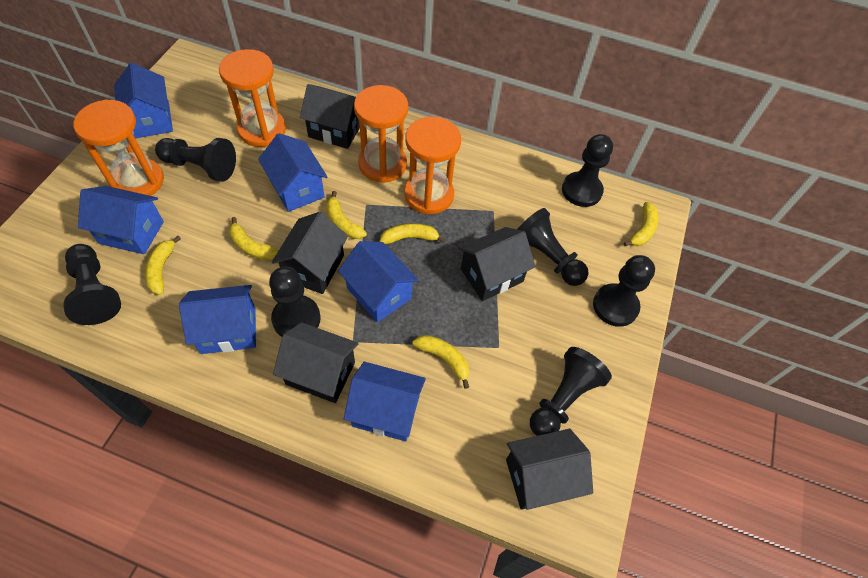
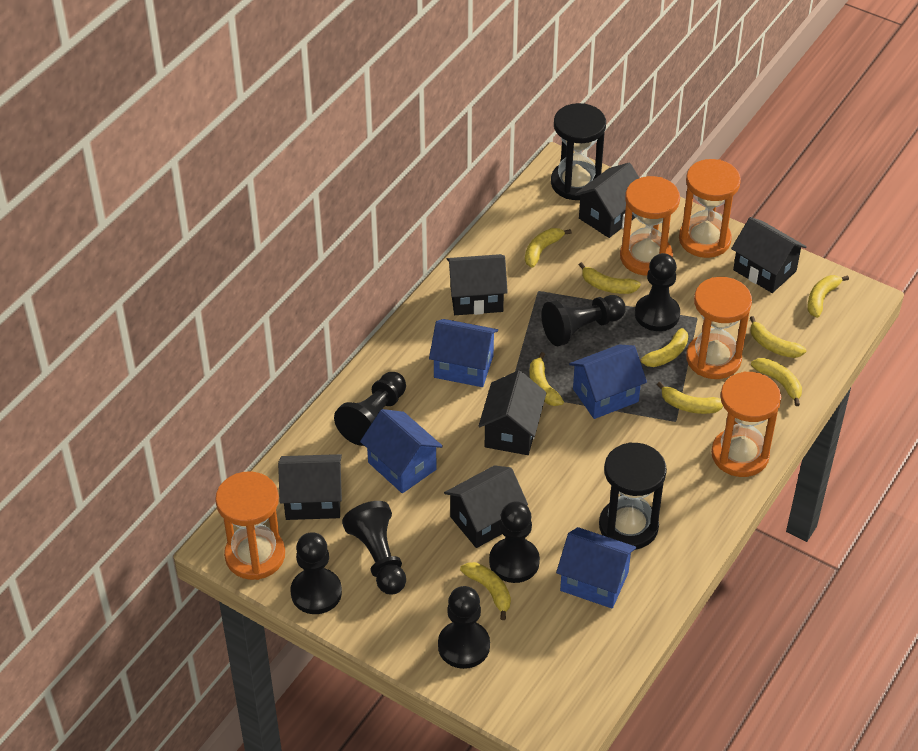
black hourglass: 0 -> 2
black house: 5 -> 6
blue house: 6 -> 4
orange hourglass: 4 -> 5
yellow banana: 6 -> 9

